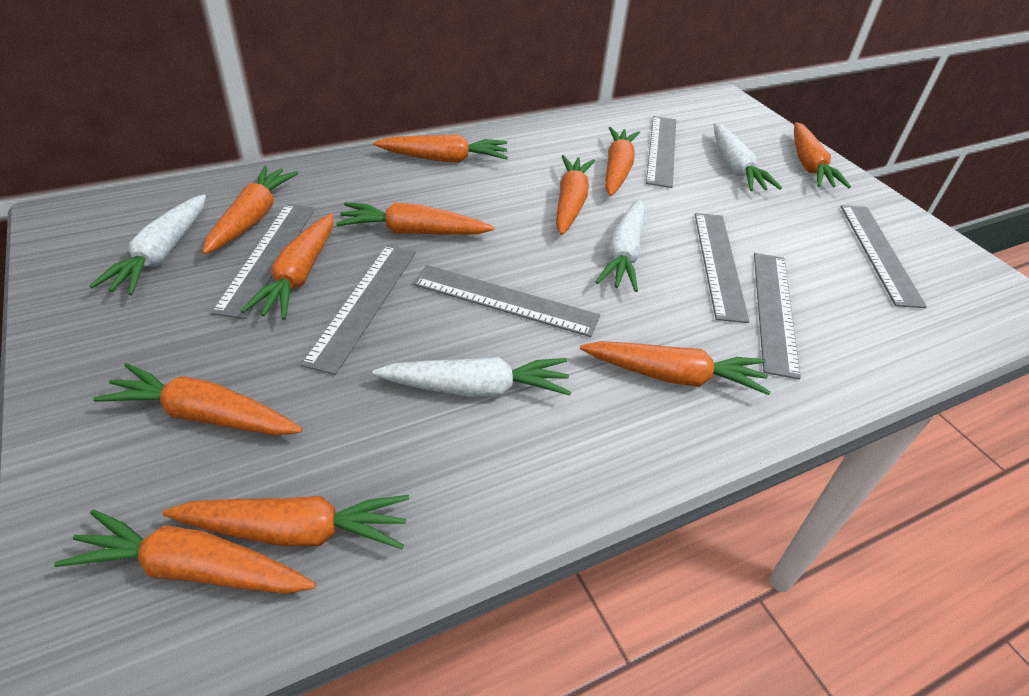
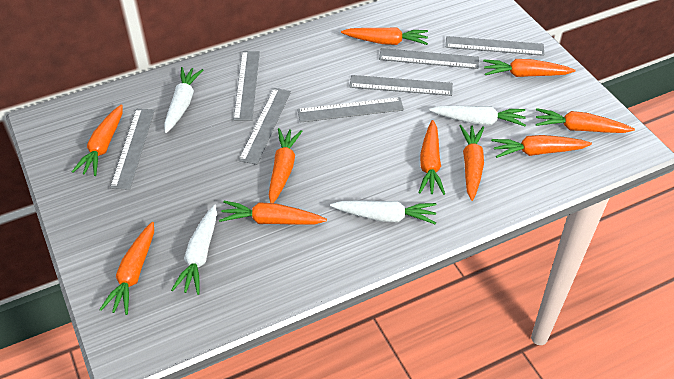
orange carrot: 11 -> 10

